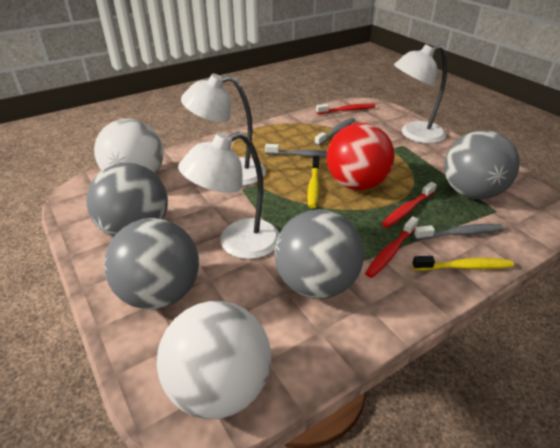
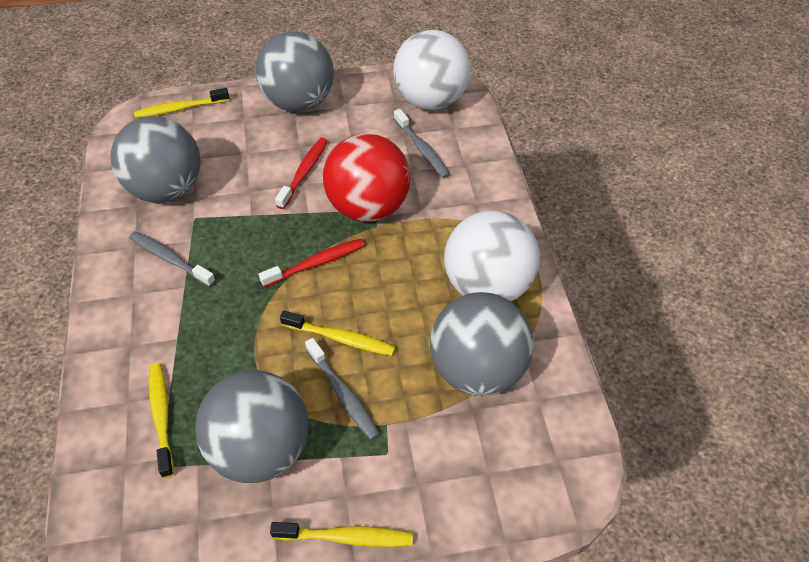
red toothbrush: 3 -> 2
white lamp: 3 -> 0
yellow toothbrush: 2 -> 4

